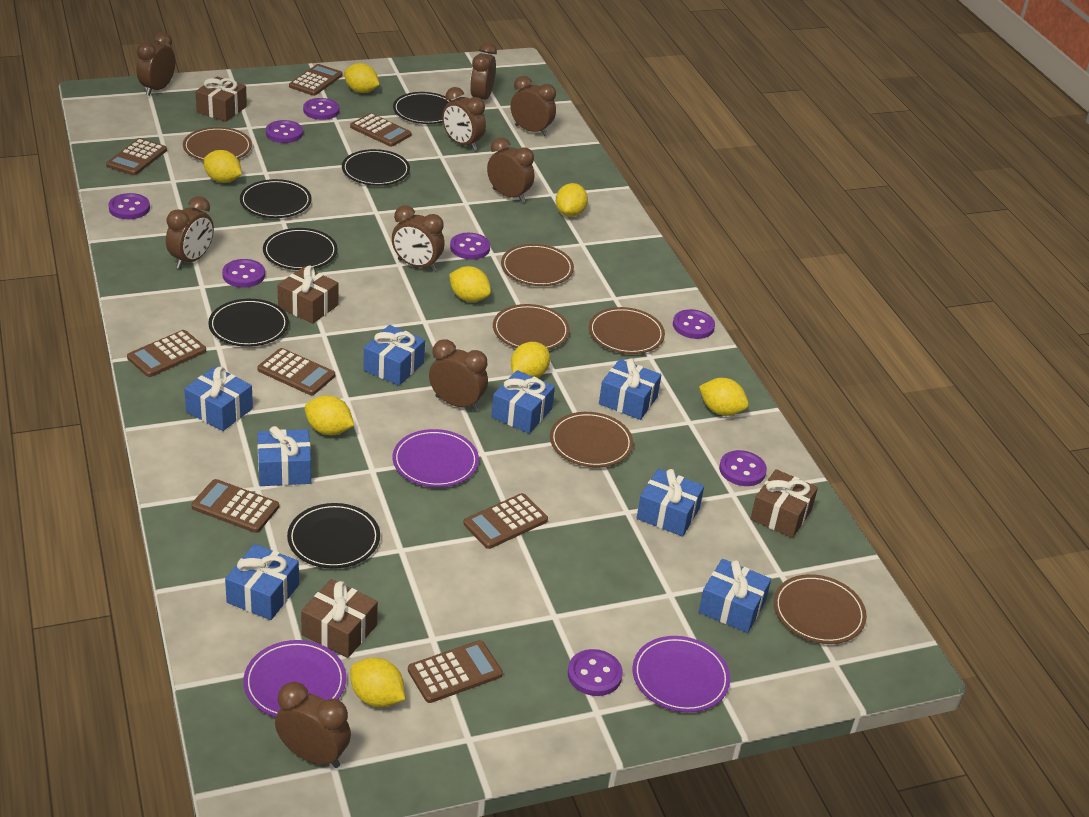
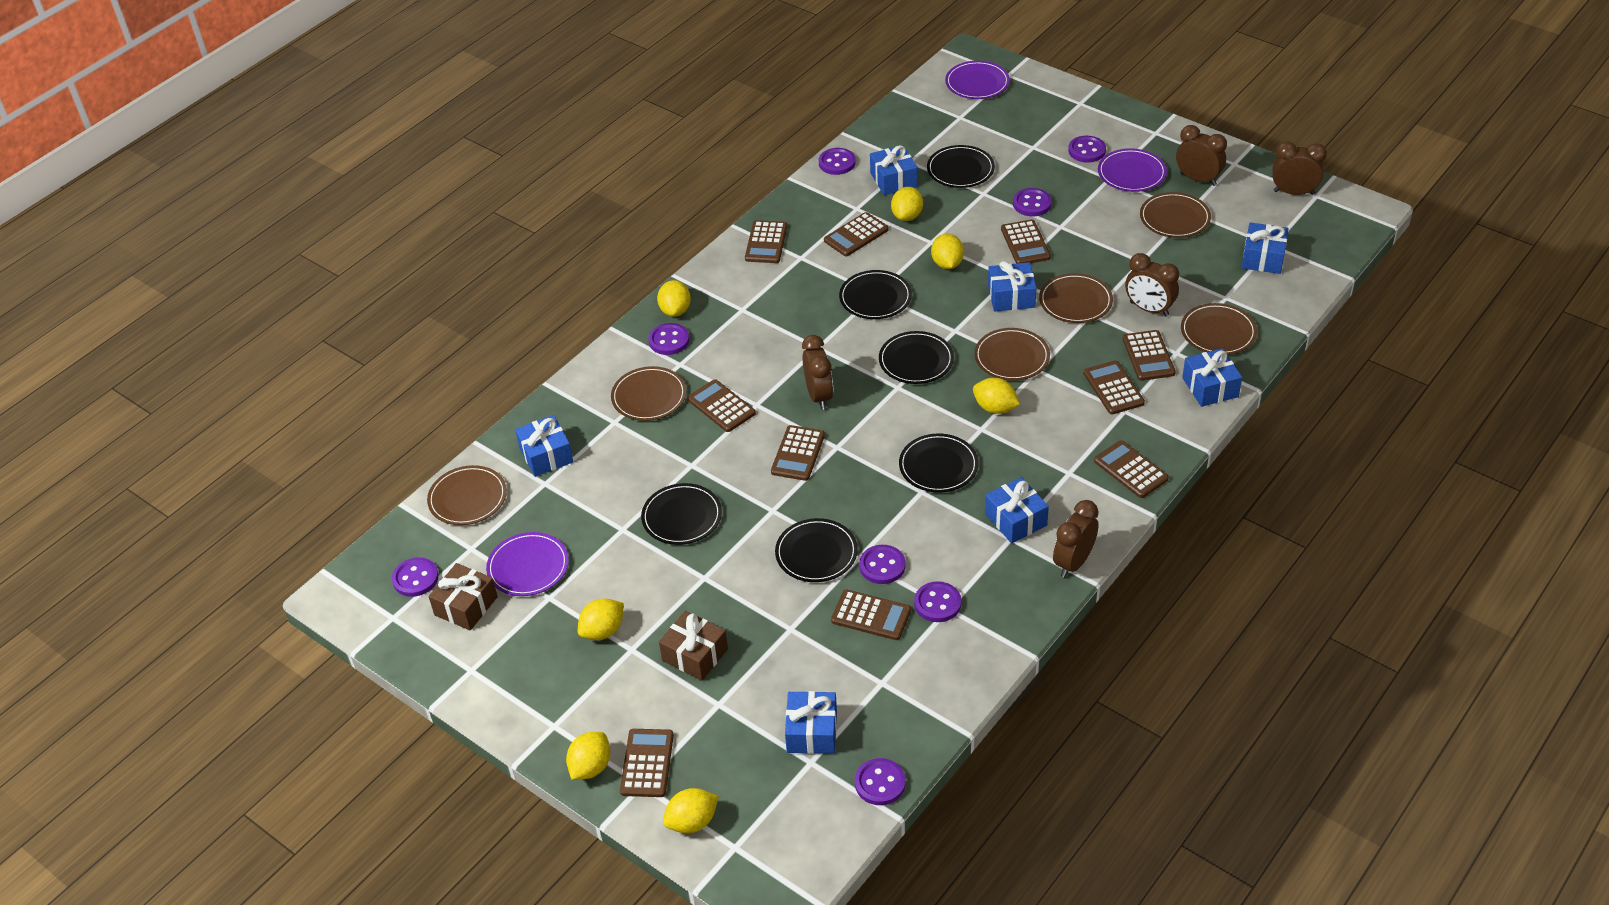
blue gift: 8 -> 7
brown calculator: 8 -> 10
brown clock: 9 -> 5
brown gift: 4 -> 2
yellow lemon: 8 -> 7

